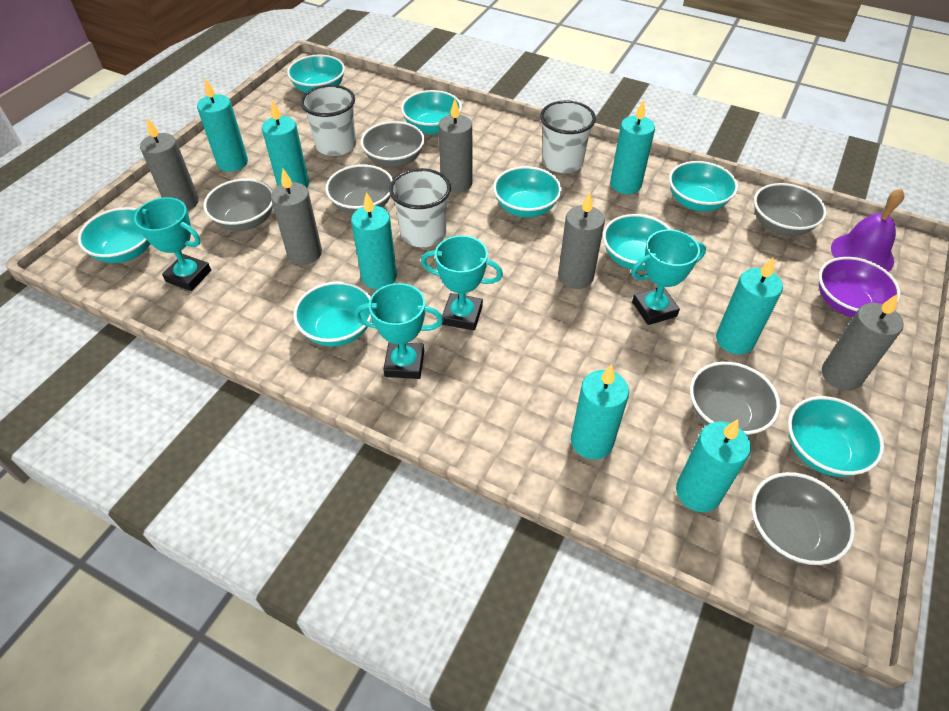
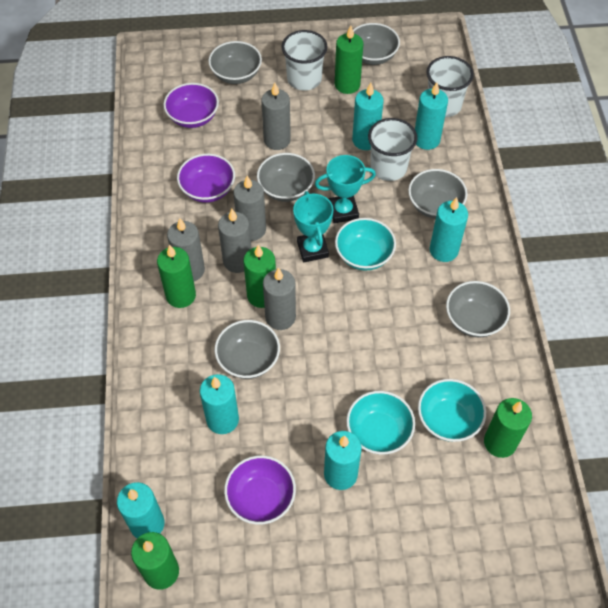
green candle: 0 -> 5
purple bell: 1 -> 0
purple bowl: 1 -> 3
turquoise bowl: 8 -> 3
turquoise candle: 7 -> 6
turquoise trophy: 4 -> 2

